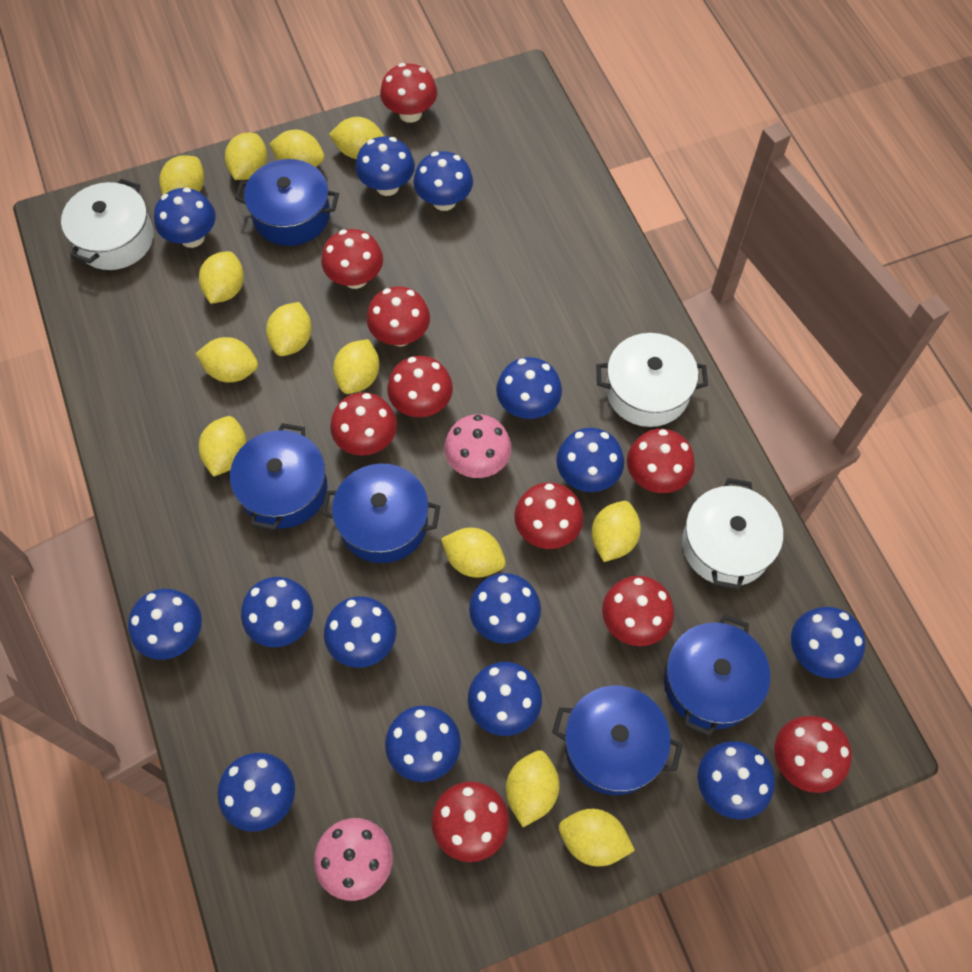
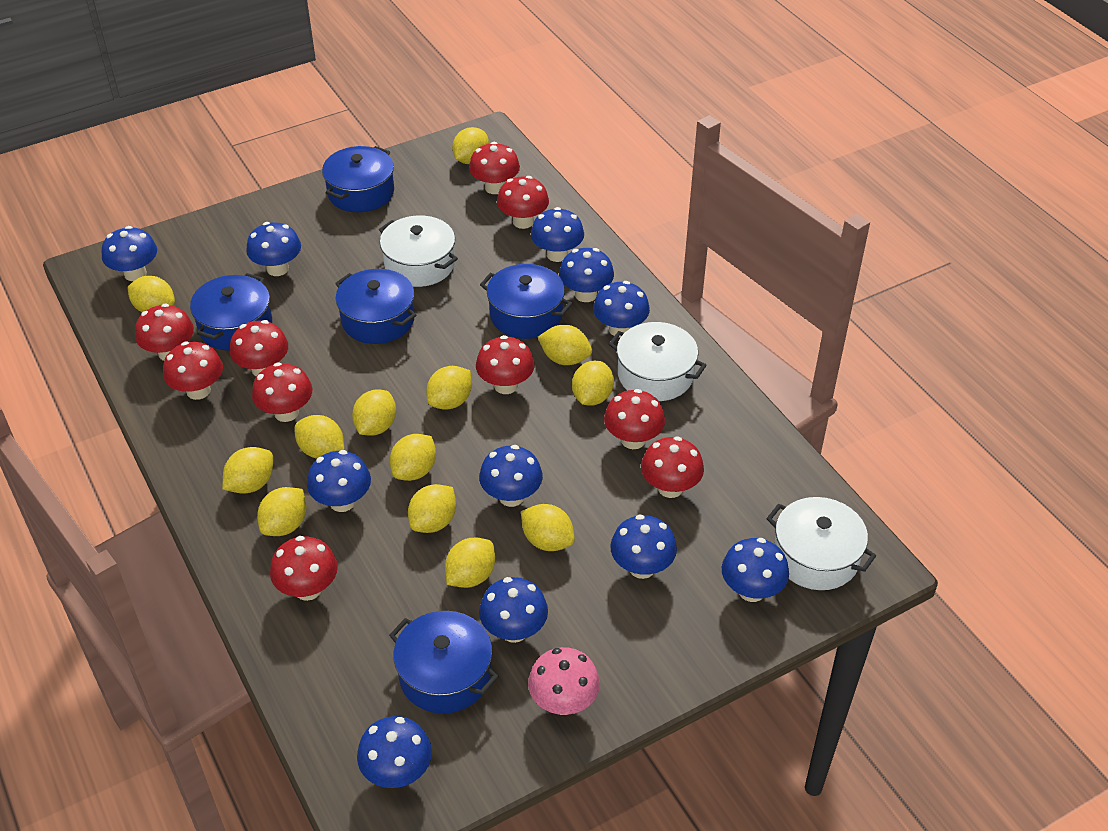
blue mushroom: 14 -> 11
pink mushroom: 2 -> 1

